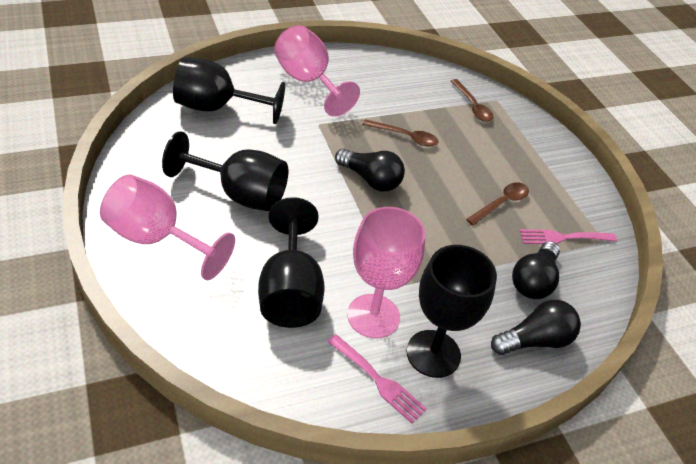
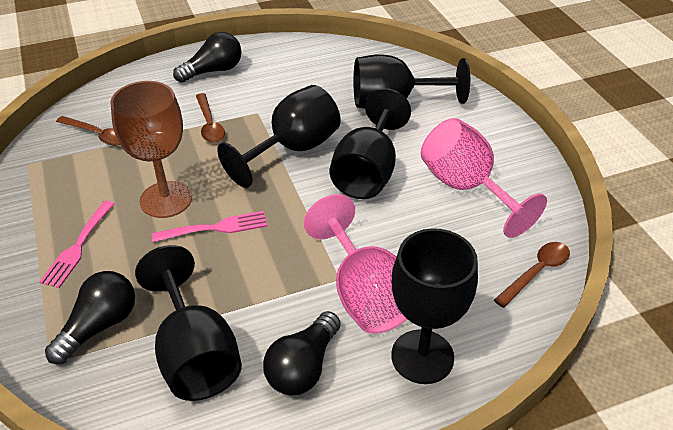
black goblet: 4 -> 5
brown goblet: 0 -> 1
pink goblet: 3 -> 2

